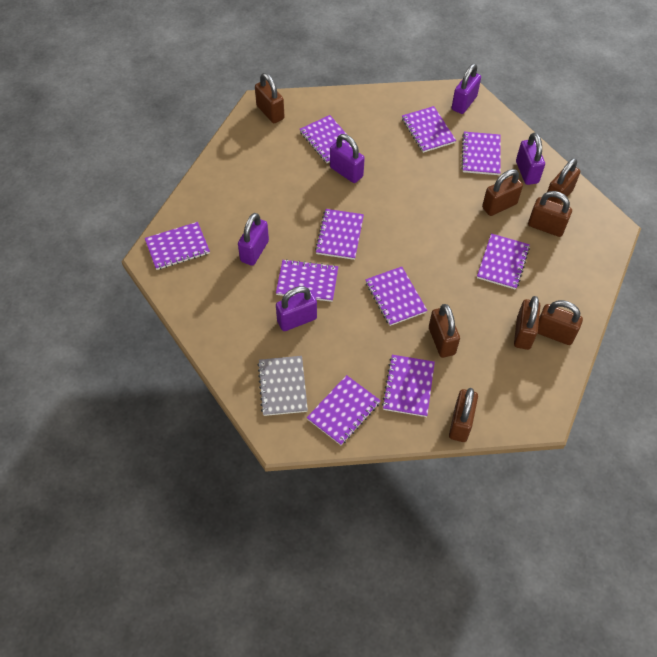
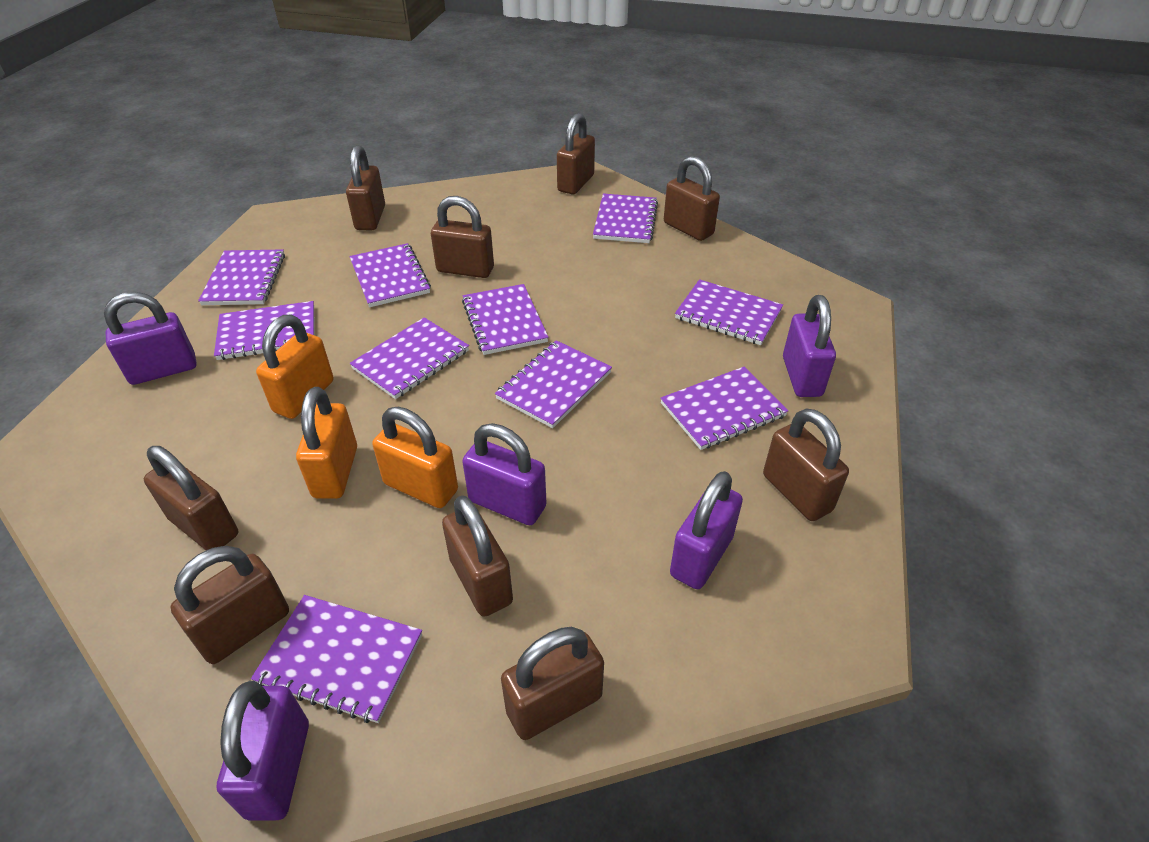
brown padlock: 8 -> 9
grey notebook: 1 -> 0
orange padlock: 0 -> 3

